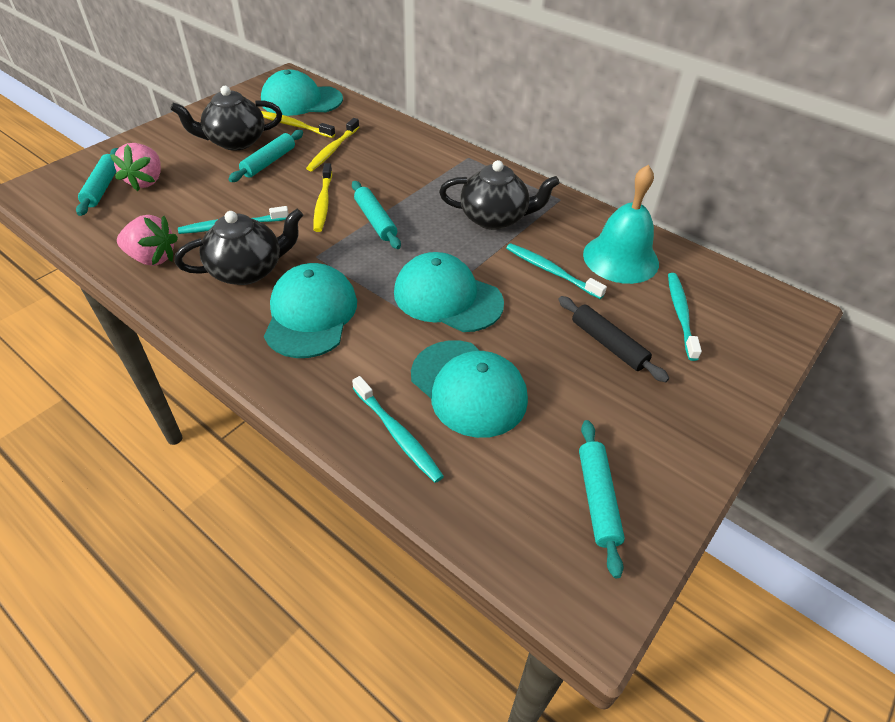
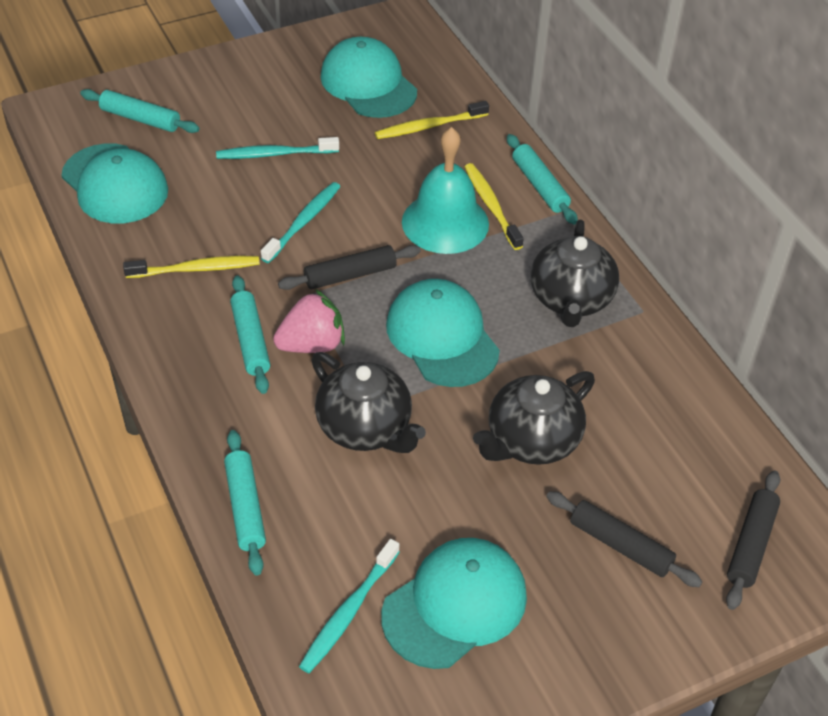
black rolling pin: 1 -> 3
pink strawberry: 2 -> 1
turquoise toothbrush: 4 -> 3

